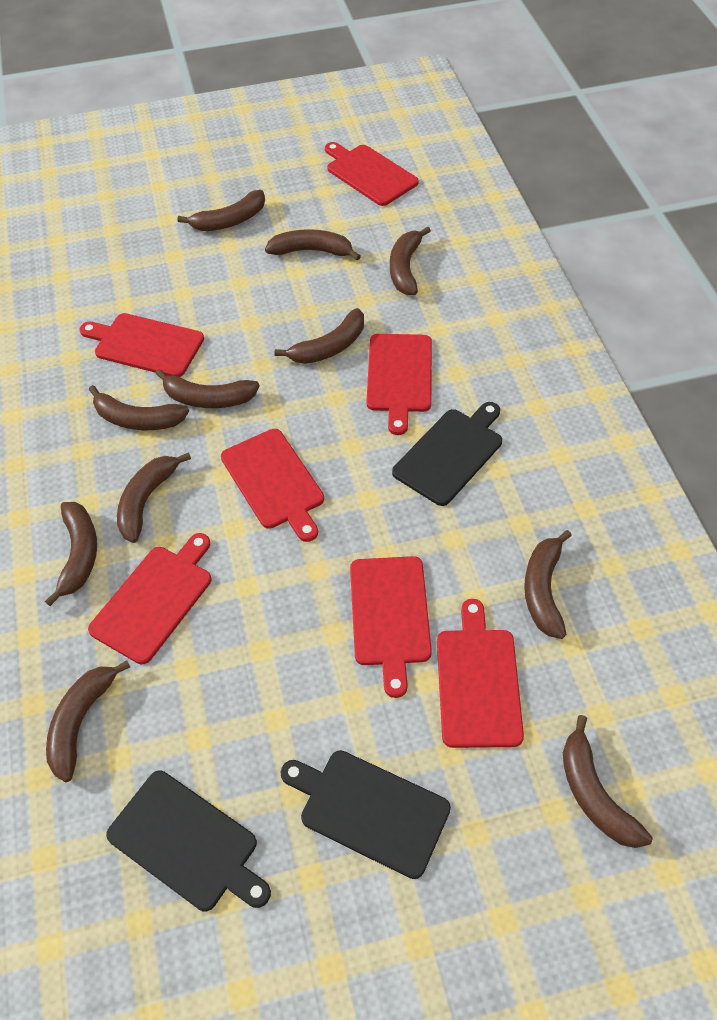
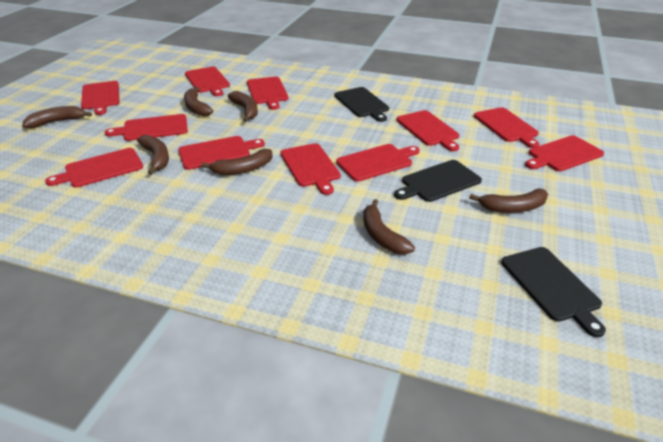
brown banana: 11 -> 7
red cutting board: 7 -> 11

